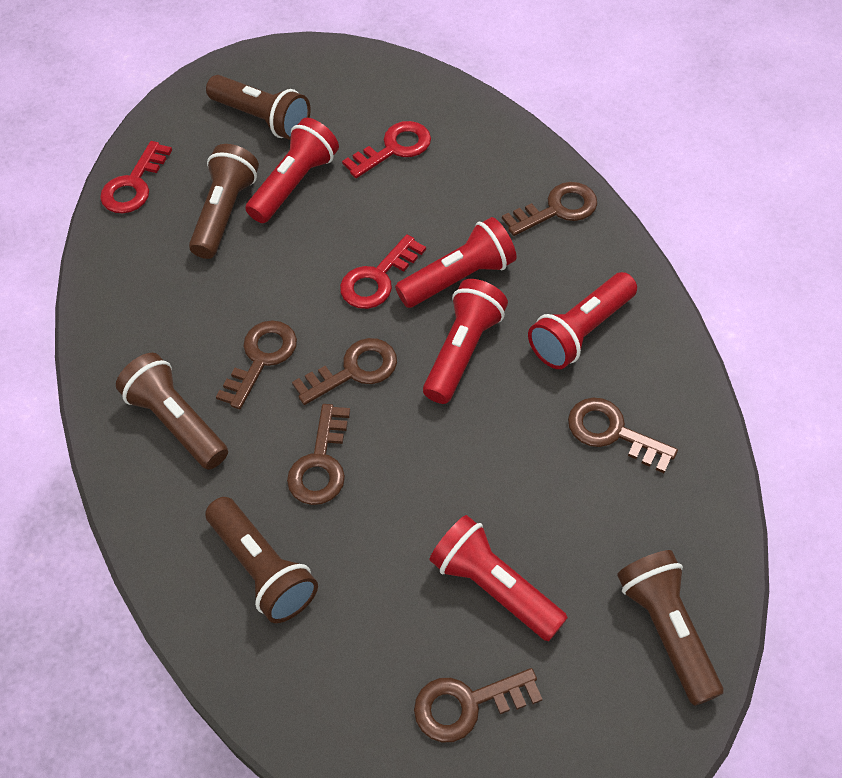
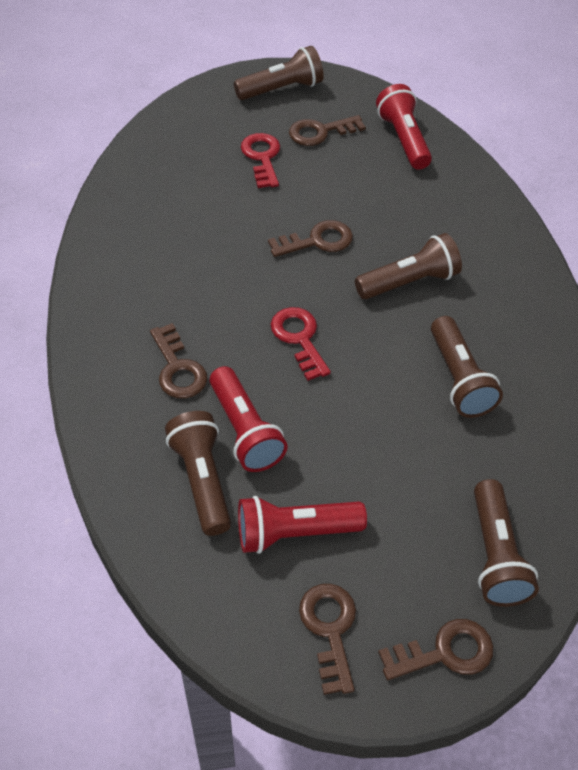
brown key: 6 -> 5
red flashlight: 5 -> 3
red key: 3 -> 2

